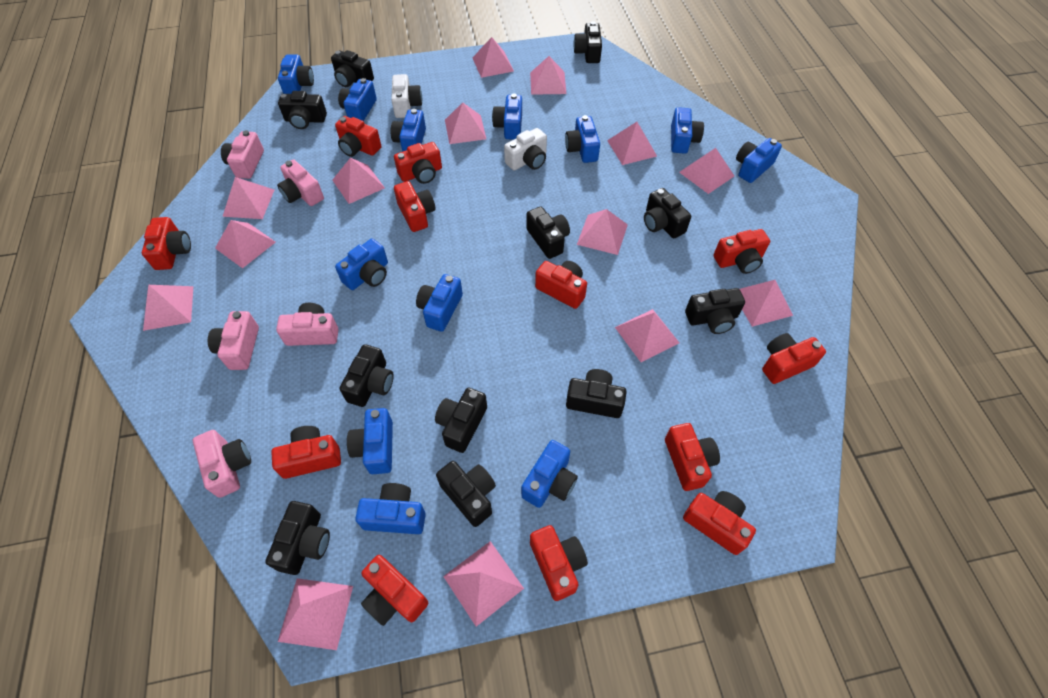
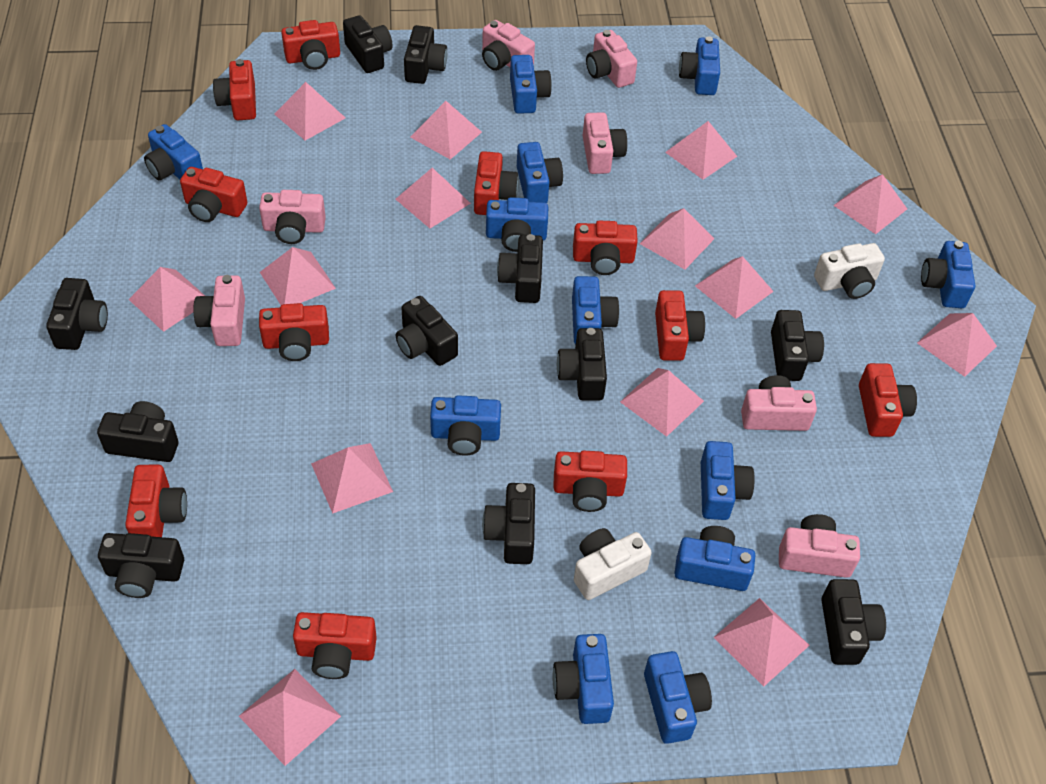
pink camera: 5 -> 7
red camera: 12 -> 11

